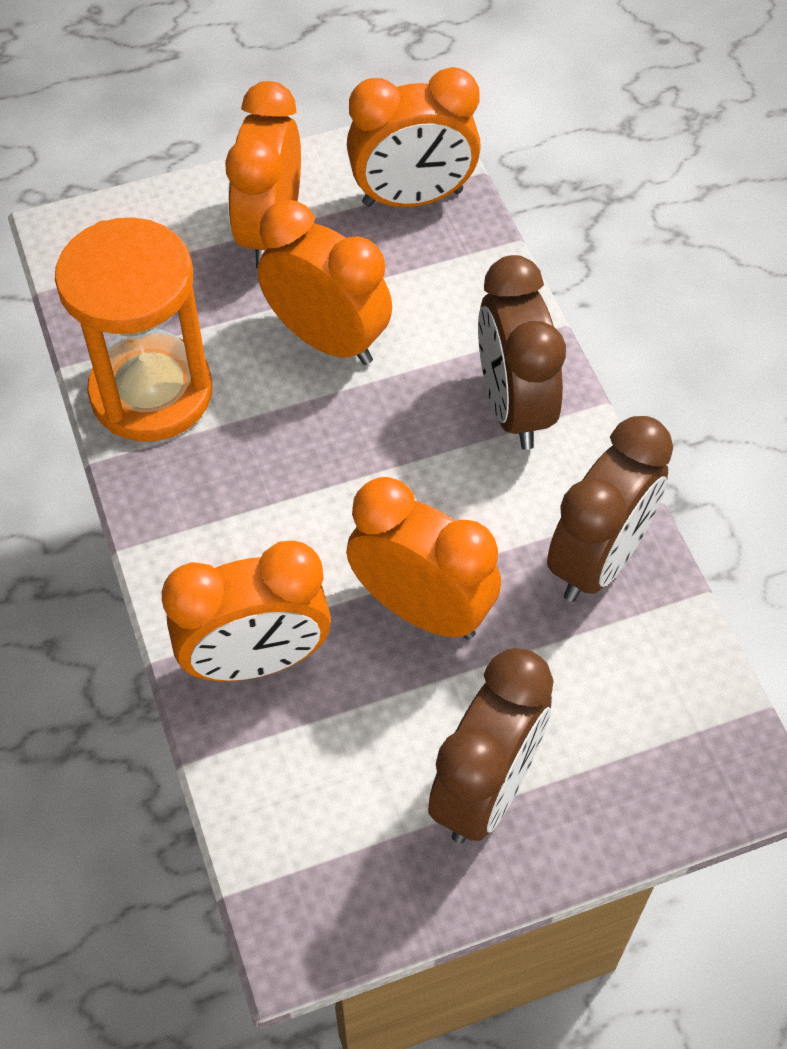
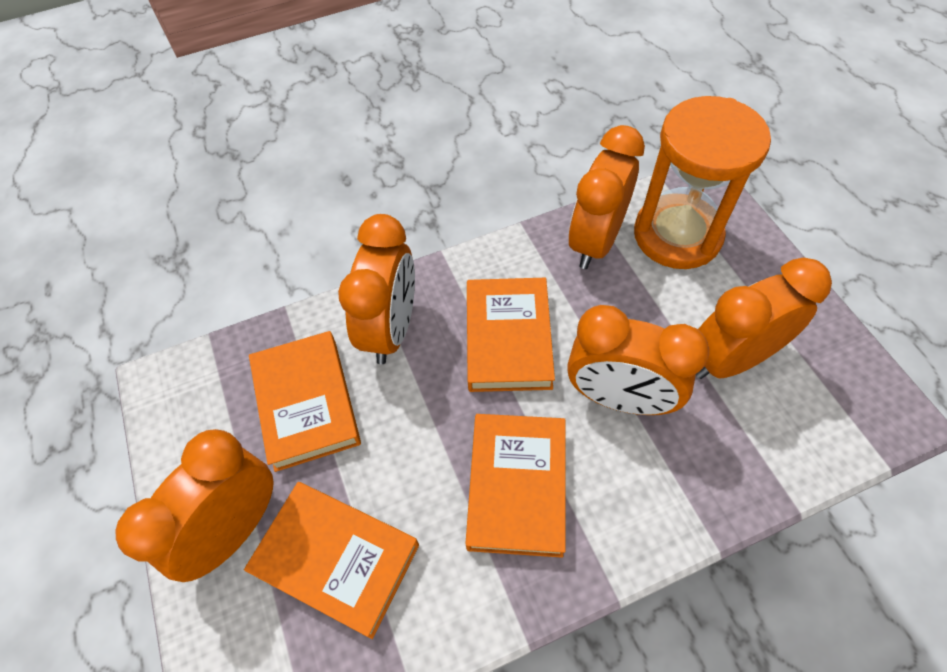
brown clock: 3 -> 0
orange book: 0 -> 4

